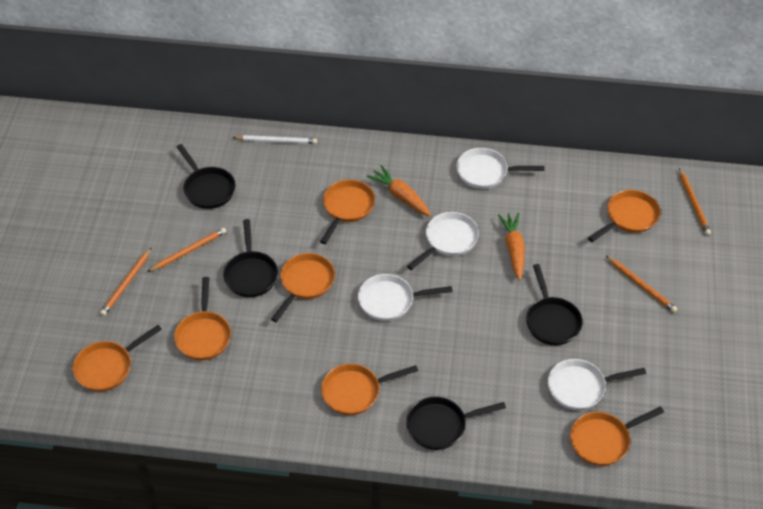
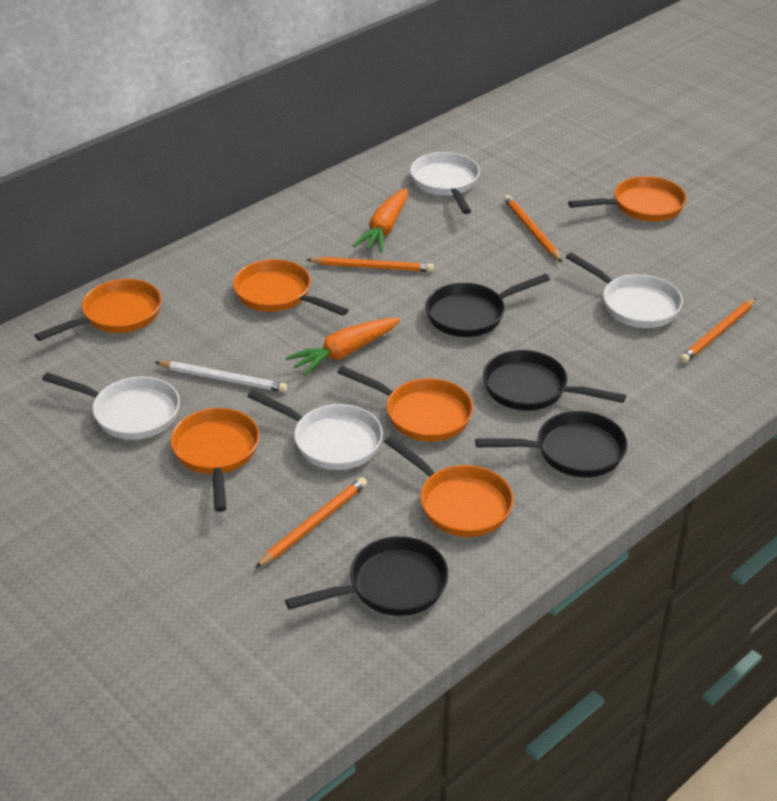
orange pan: 7 -> 6

